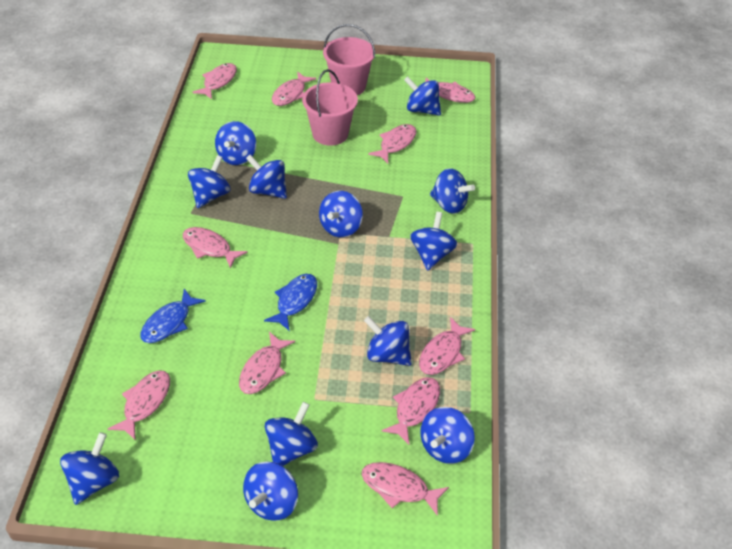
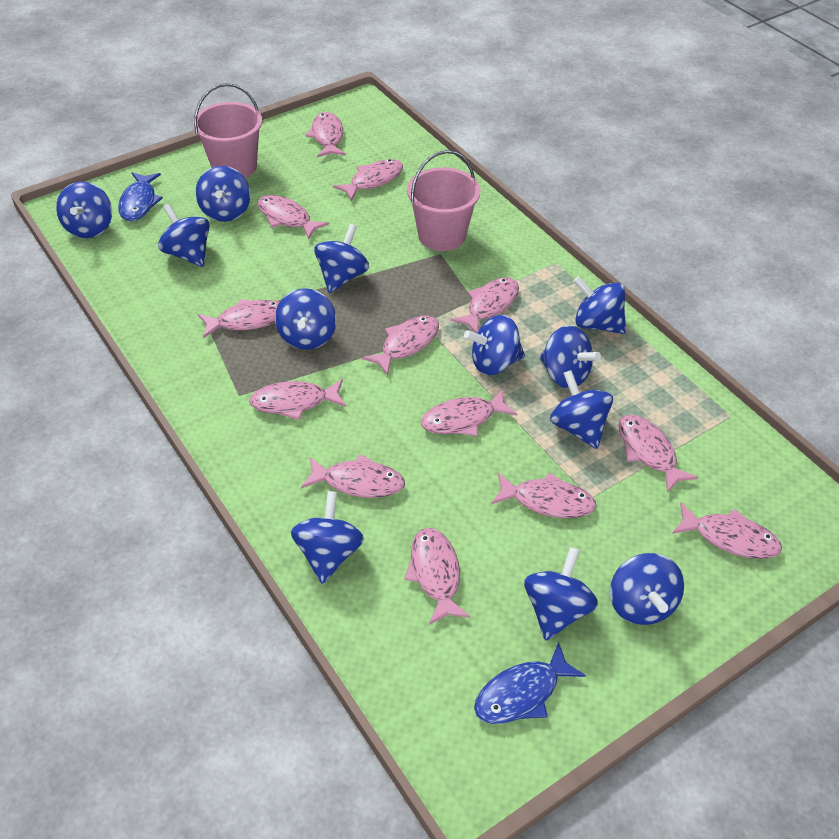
pink fish: 10 -> 13

